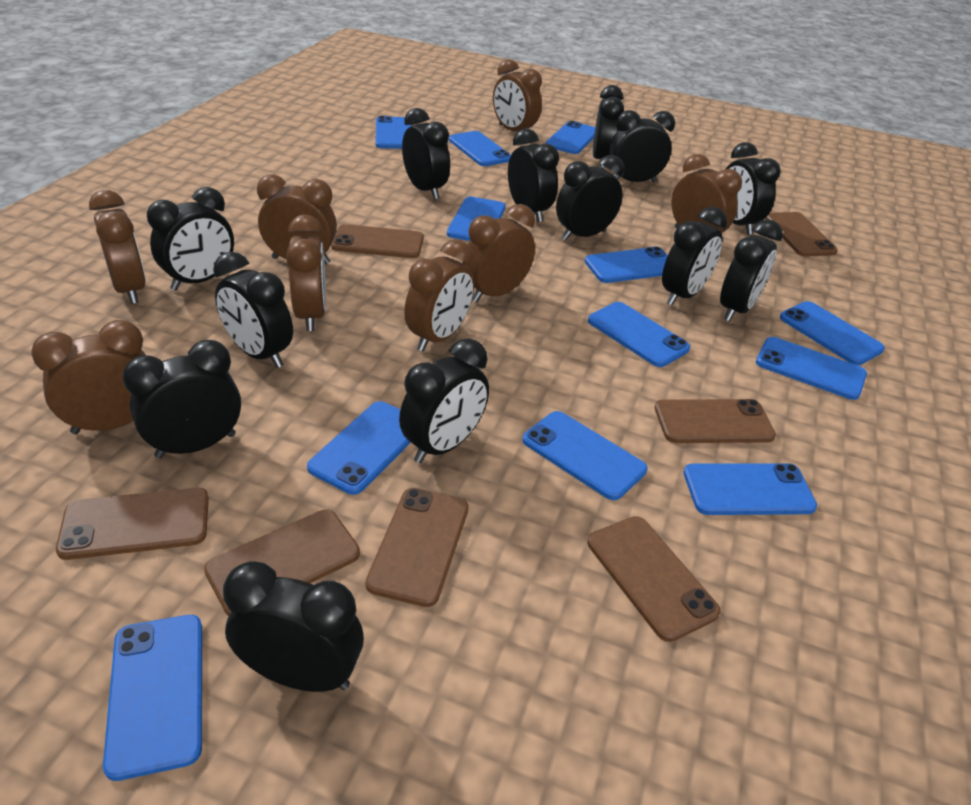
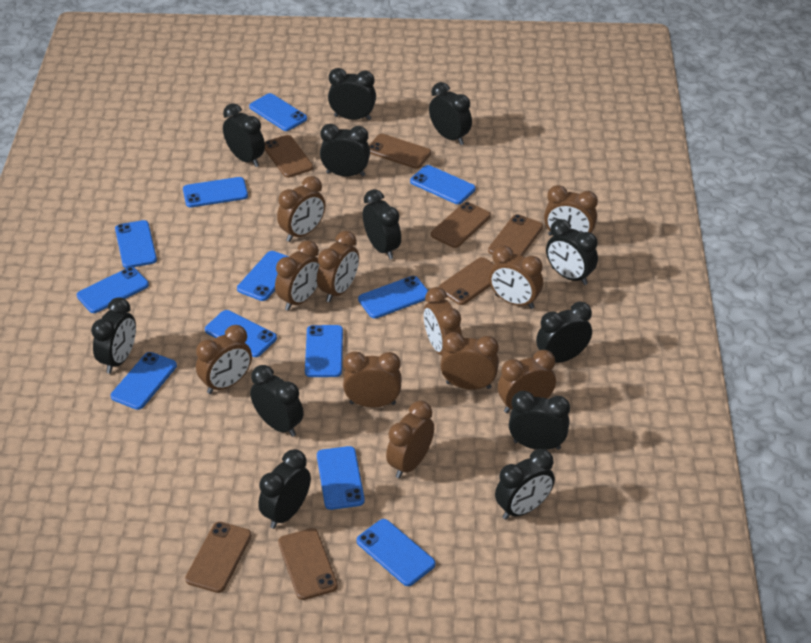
black clock: 13 -> 12
brown clock: 8 -> 11

